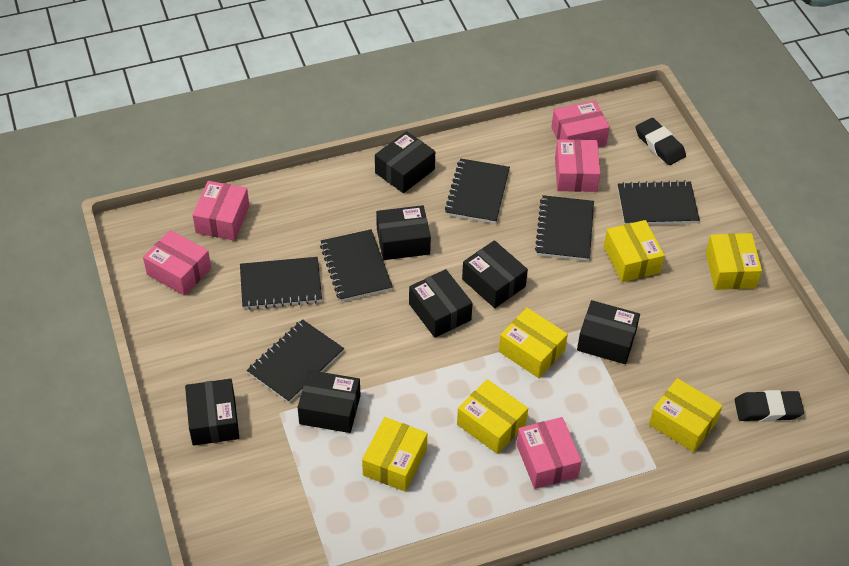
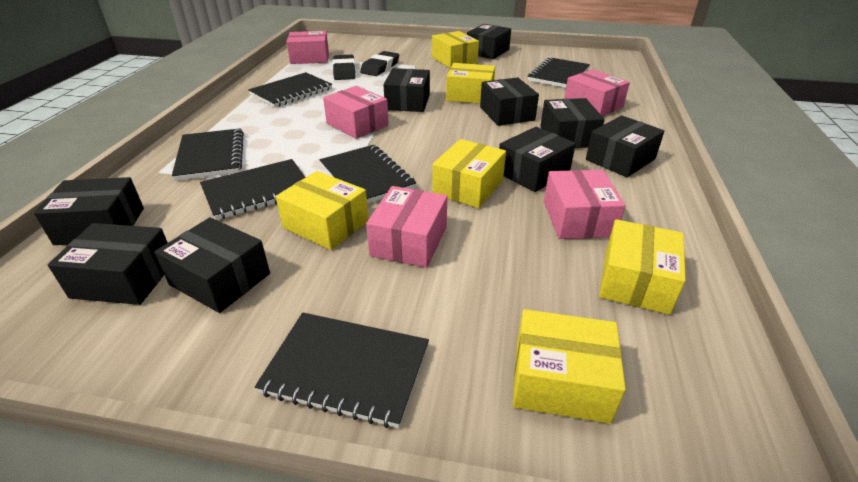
black box: 7 -> 9

